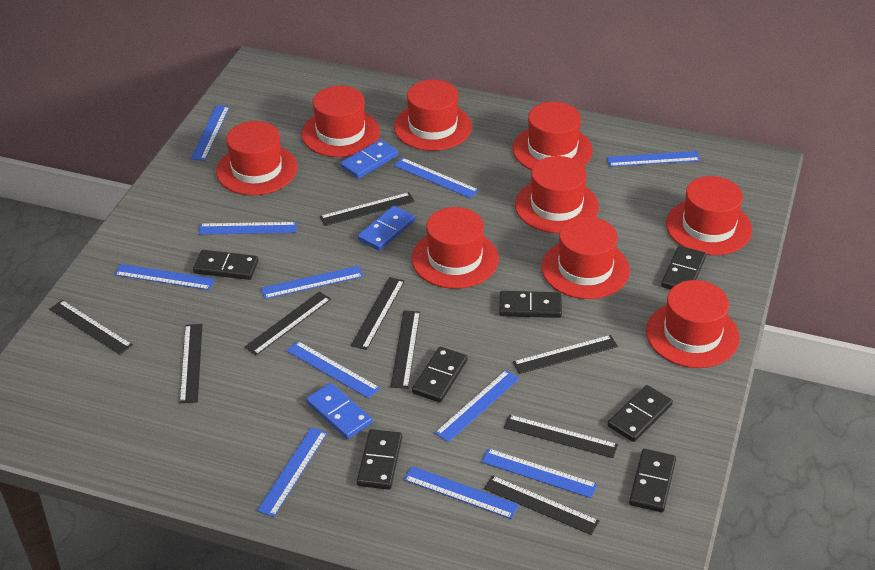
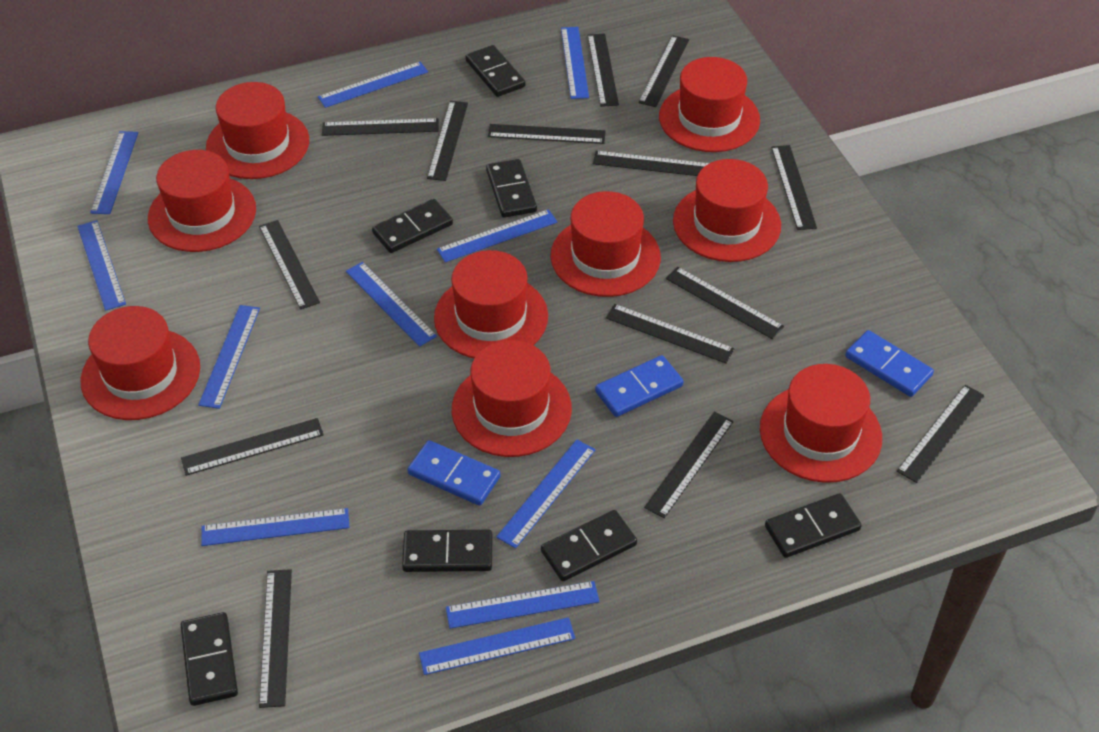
black ruler: 9 -> 14

